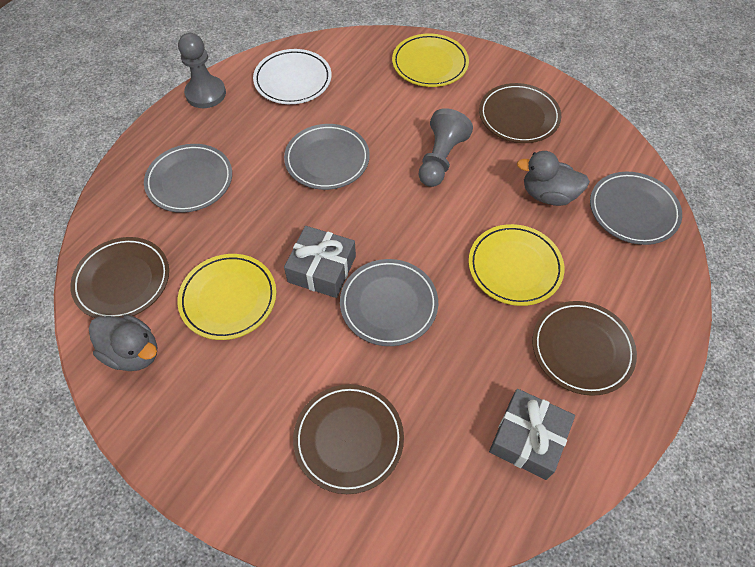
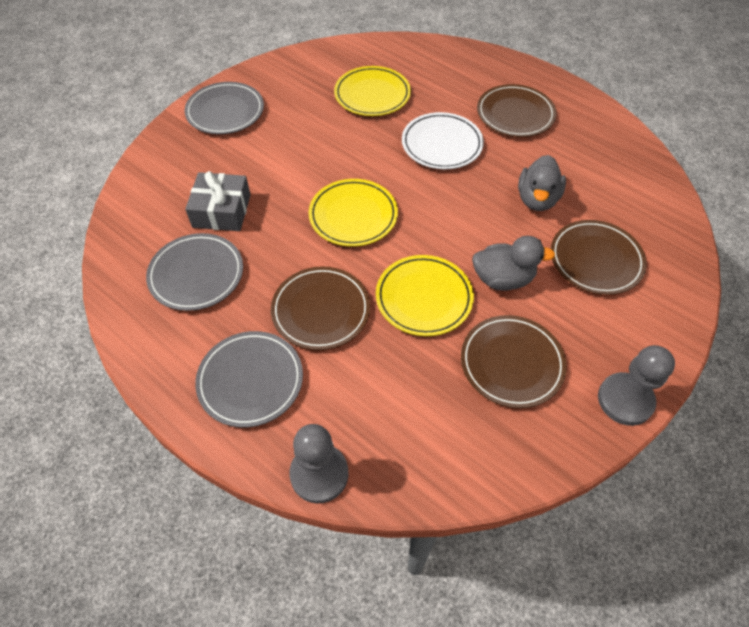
grey gift: 2 -> 1
grey plate: 4 -> 3

